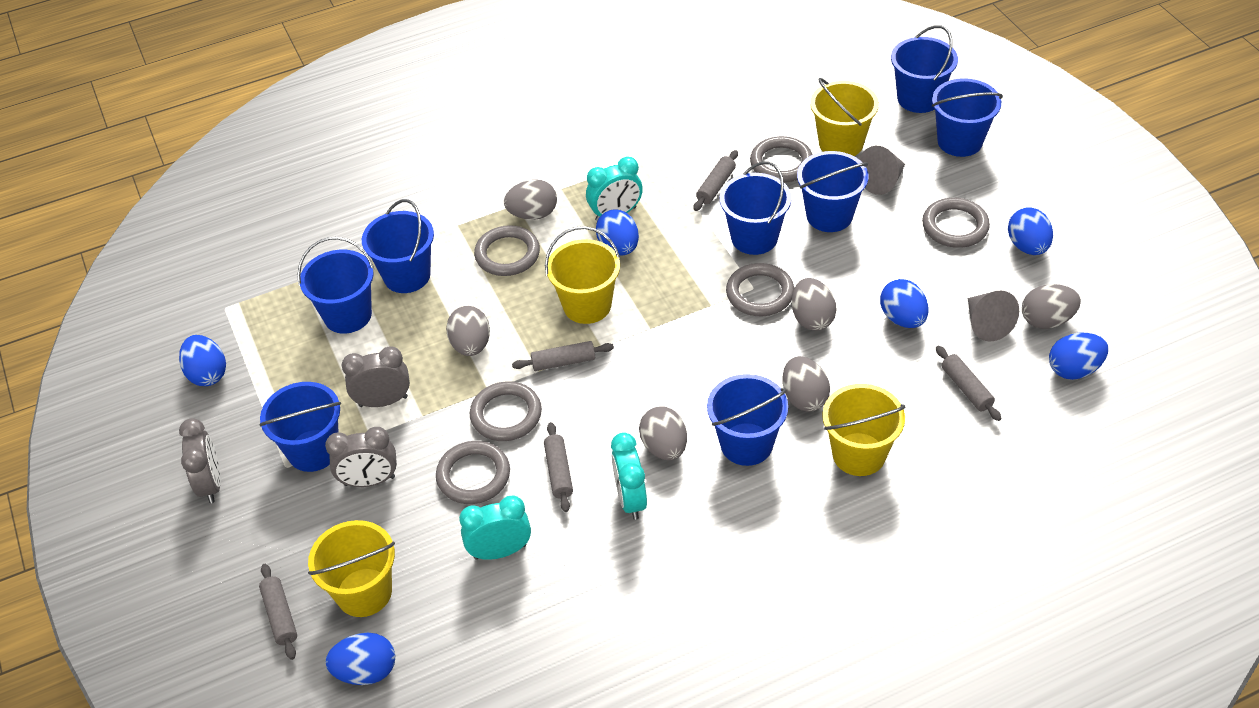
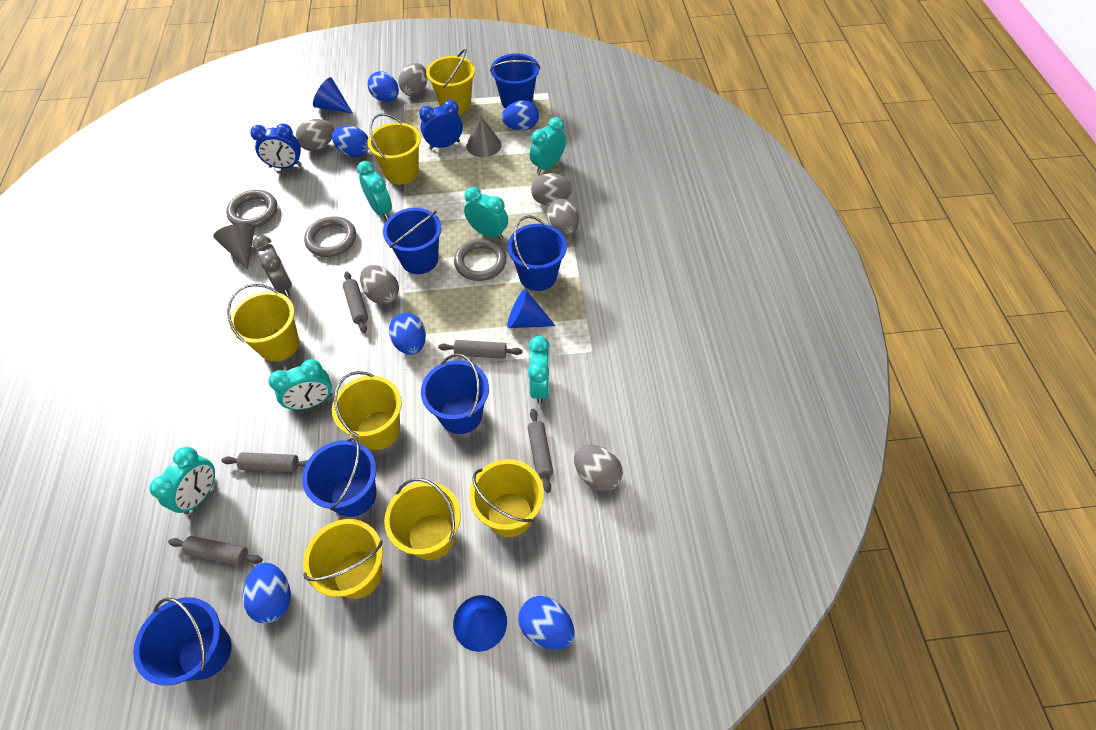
blue bucket: 8 -> 6
blue clock: 0 -> 2
blue cone: 0 -> 3
grey clock: 3 -> 1
grey ring: 6 -> 3
turquoise clock: 3 -> 6
yellow bucket: 4 -> 7

